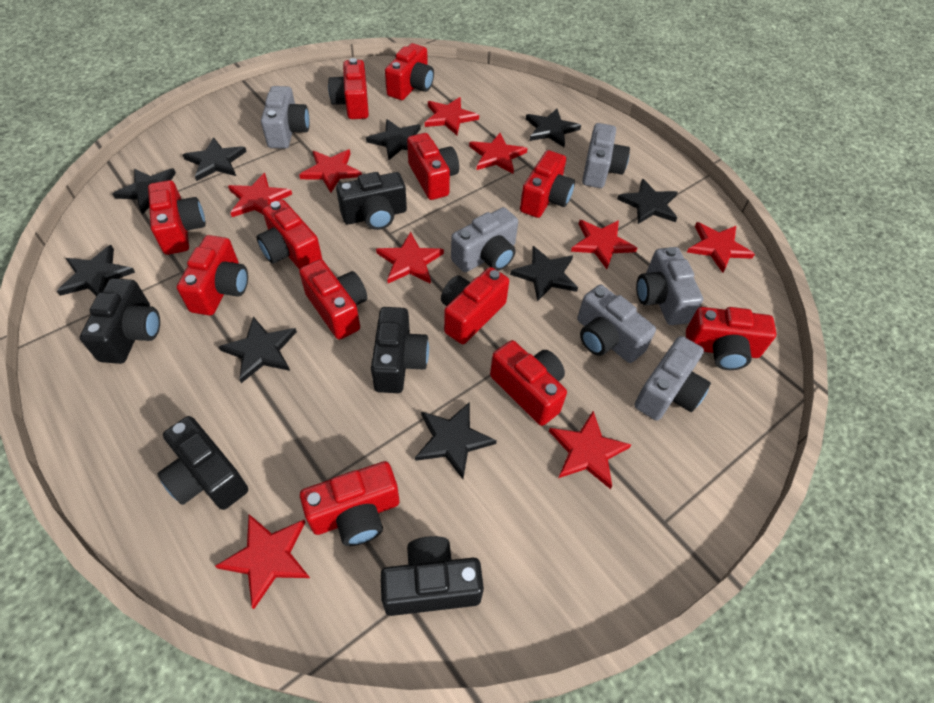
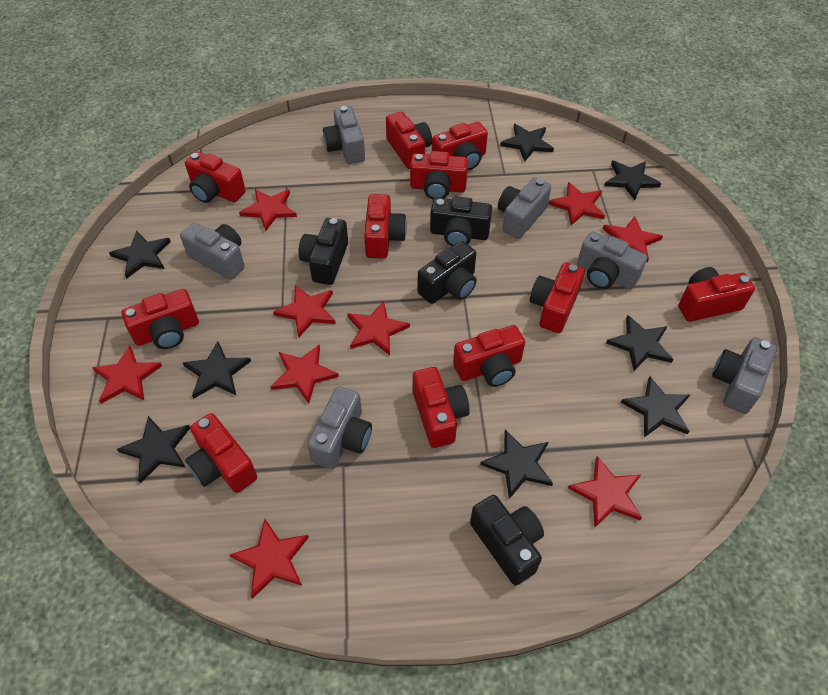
black camera: 5 -> 4
black star: 9 -> 8
red camera: 12 -> 11

